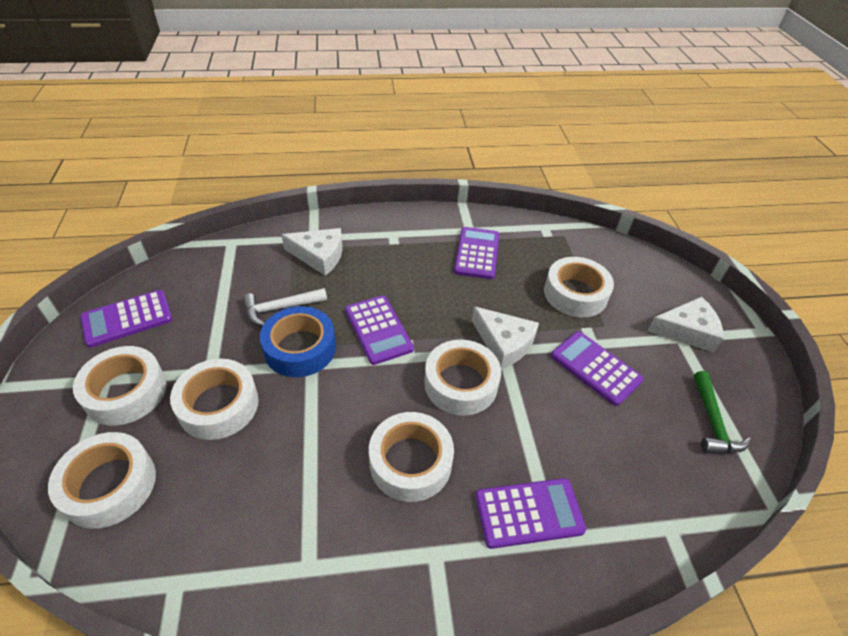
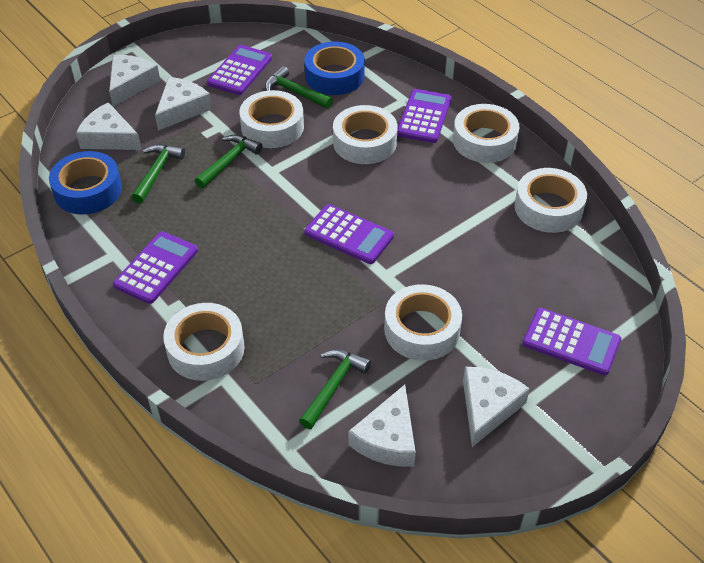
blue tape: 1 -> 2
green hammer: 1 -> 4
white cheese: 3 -> 5
white hammer: 1 -> 0

